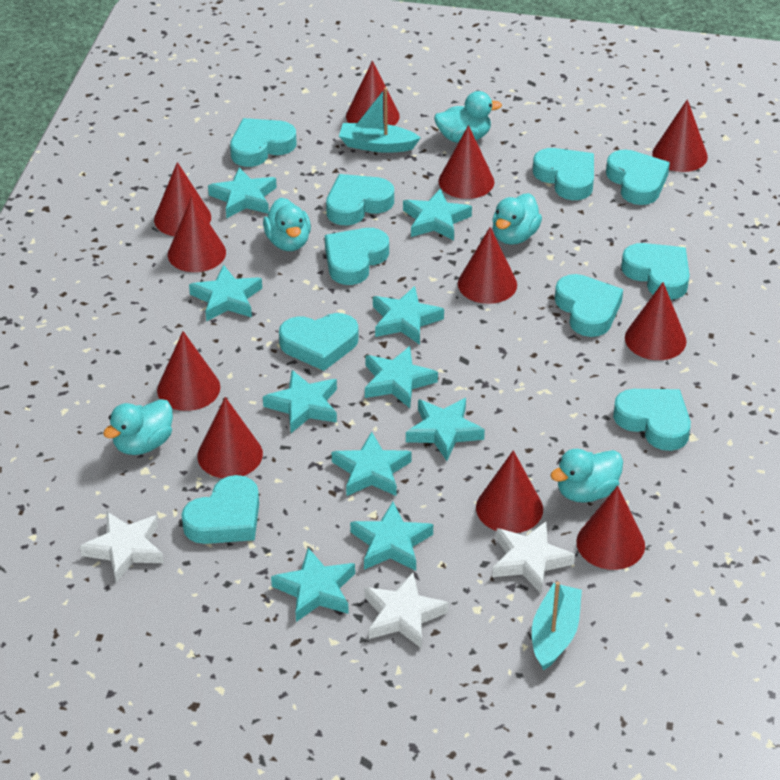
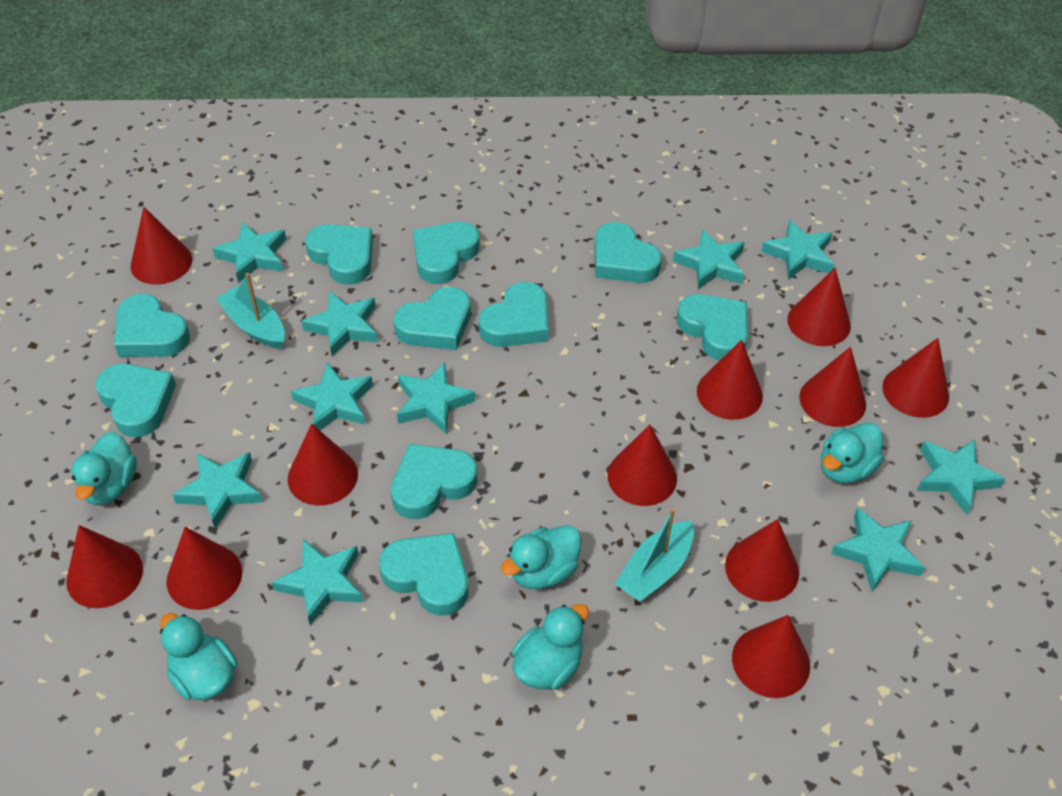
white star: 3 -> 0

